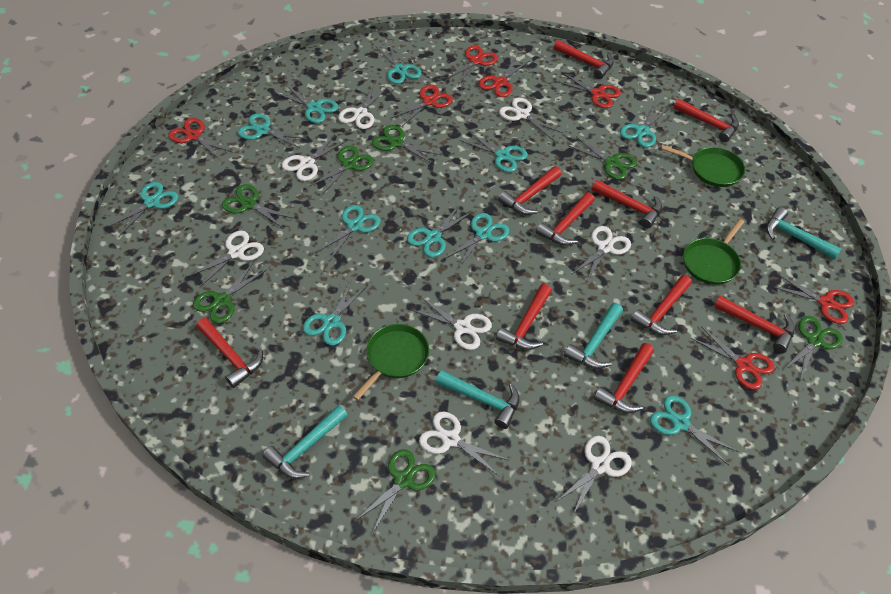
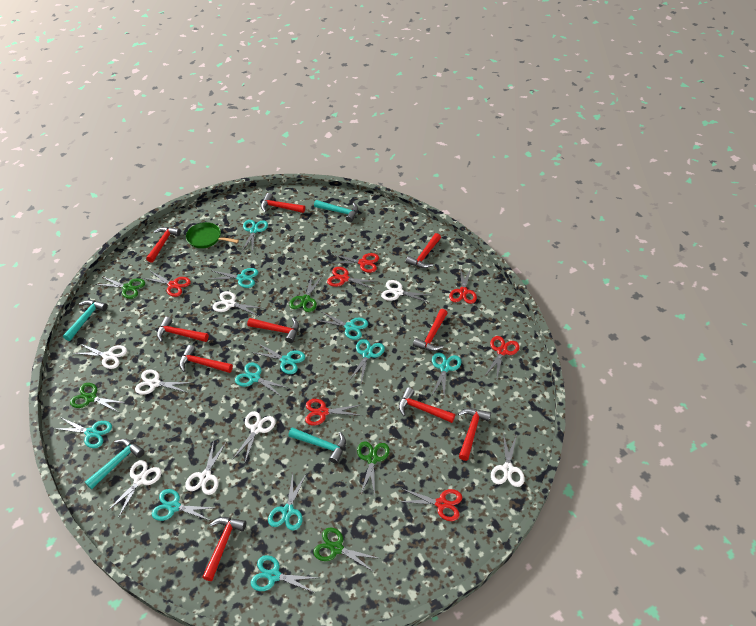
green pan: 3 -> 1
green scissors: 7 -> 5

